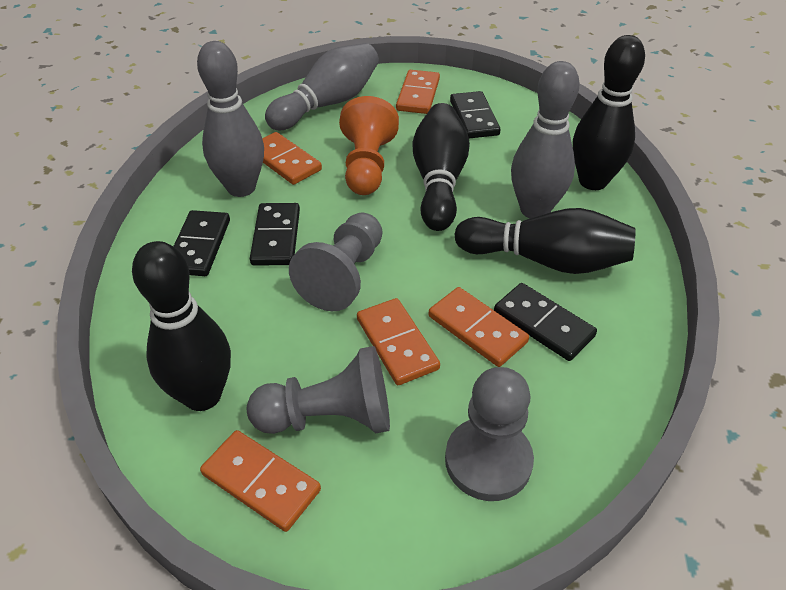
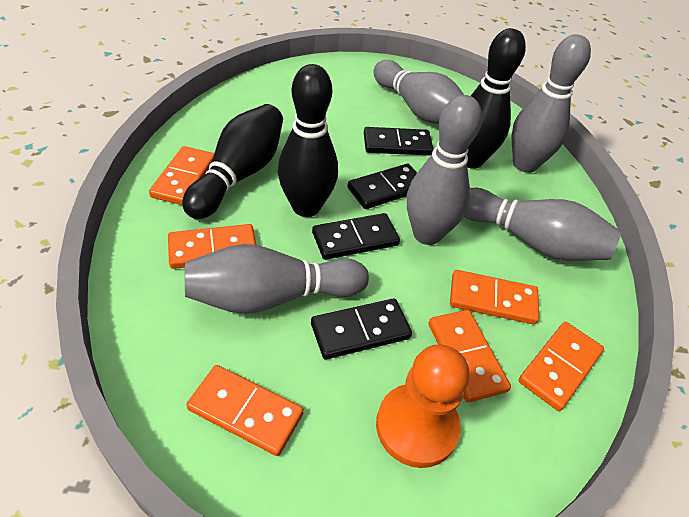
black bowling pin: 4 -> 3
grey bowling pin: 3 -> 5
grey pawn: 3 -> 0
orange domino: 5 -> 6

